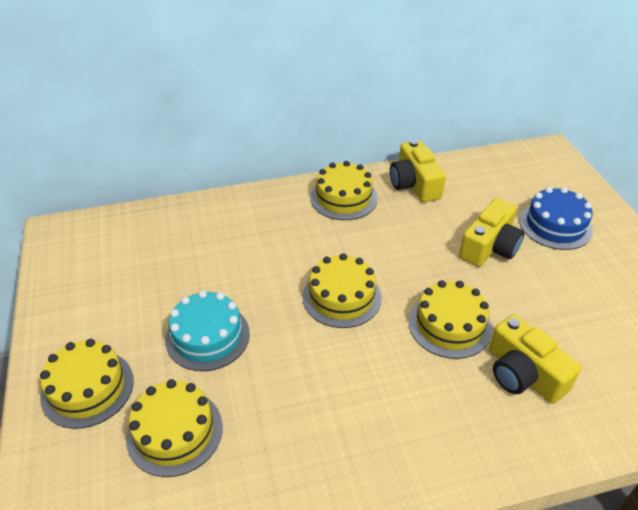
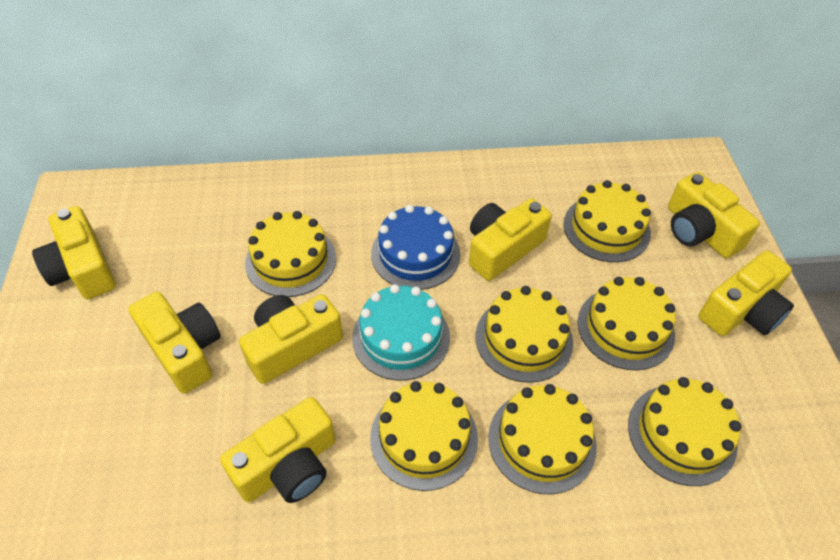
yellow cake: 5 -> 7
yellow camera: 3 -> 7

